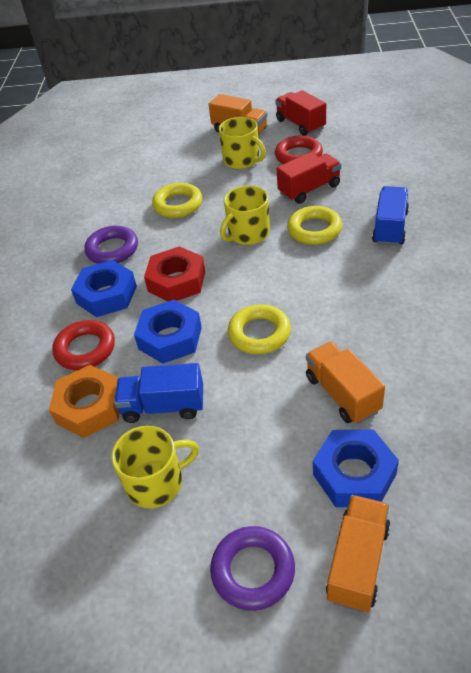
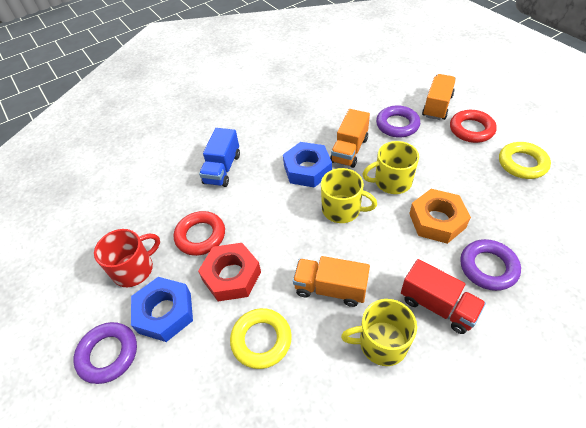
blue nut: 3 -> 2
blue truck: 2 -> 1
purple ring: 2 -> 3
red mug: 0 -> 1
red truck: 2 -> 1
yellow ring: 3 -> 2

